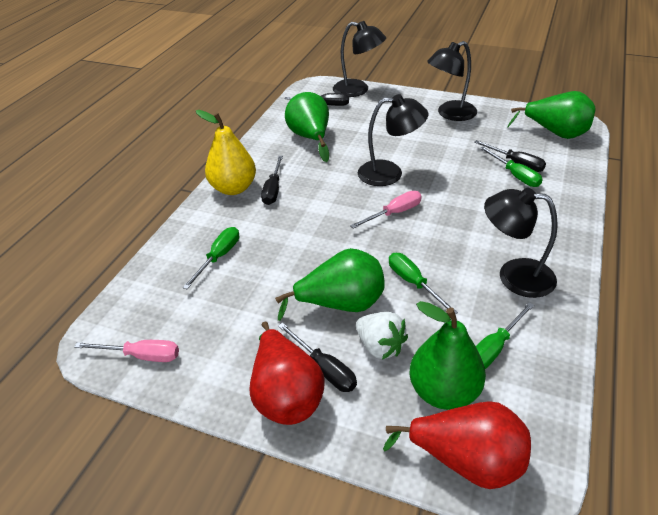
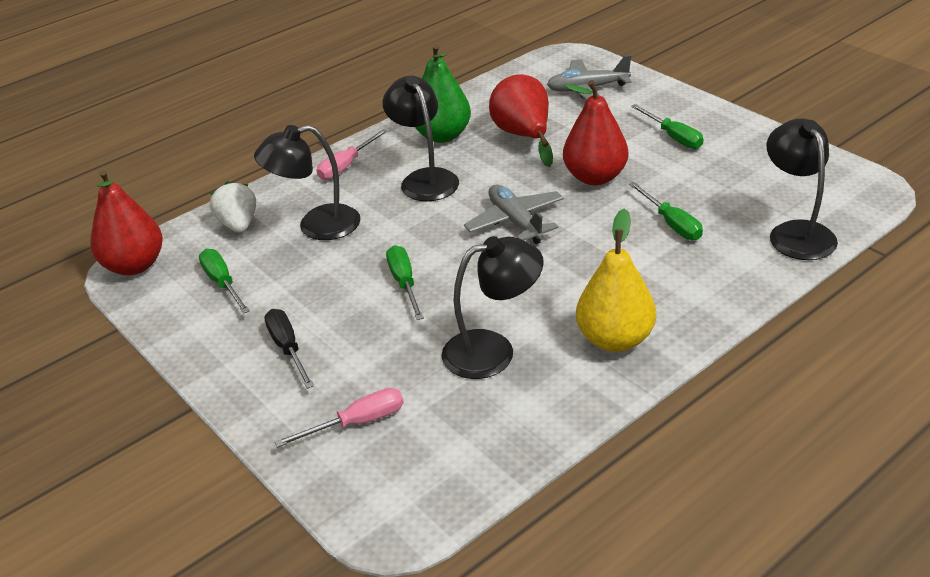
black screwdriver: 4 -> 1
green pear: 4 -> 1
grey plane: 0 -> 2
red pear: 2 -> 3

